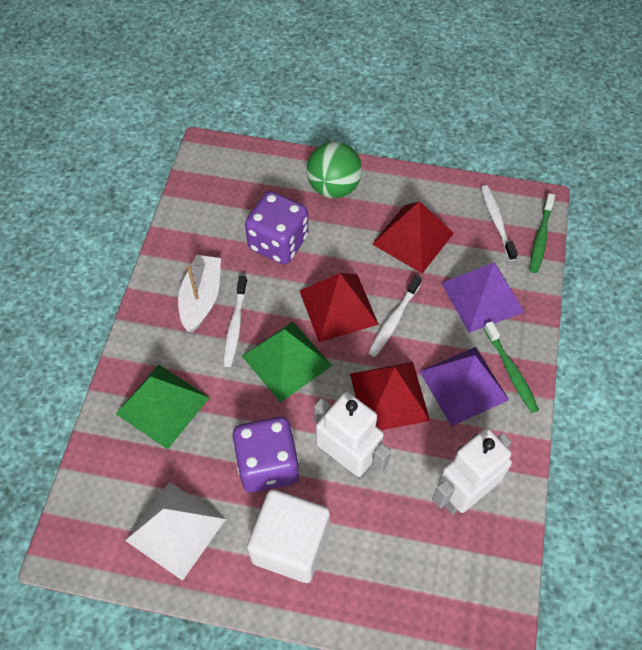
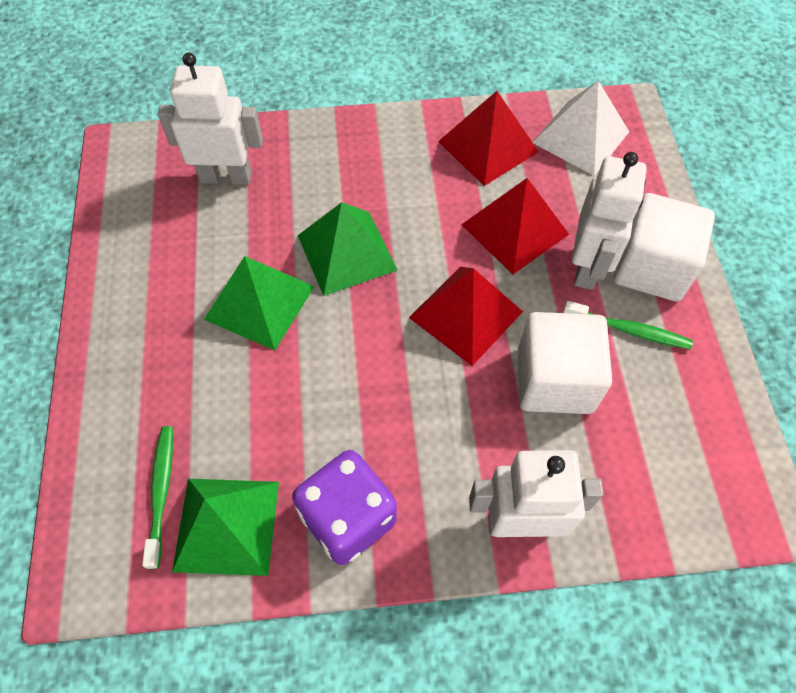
green ball: 1 -> 0
green pyramid: 2 -> 3
purple dice: 2 -> 1
purple pyramid: 2 -> 0
white boat: 1 -> 0
white cube: 1 -> 2
white robot: 2 -> 3
white toothbrush: 3 -> 0

